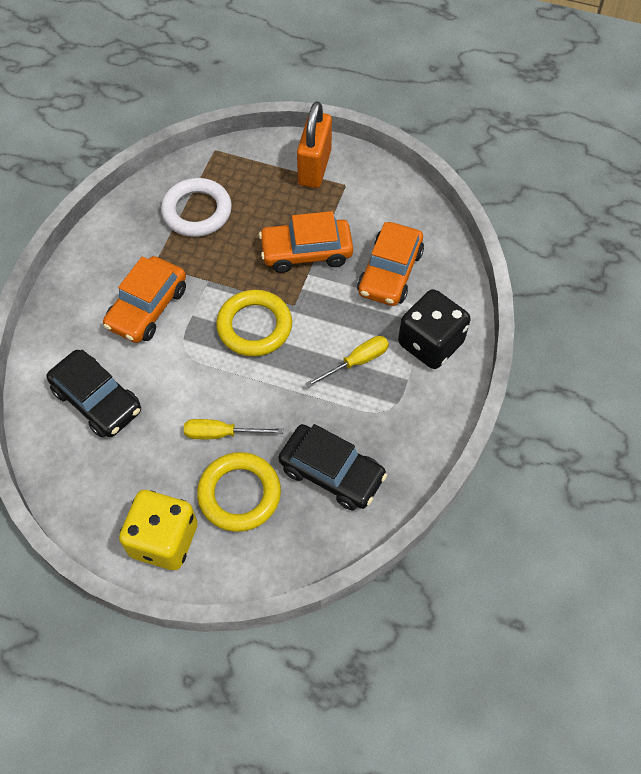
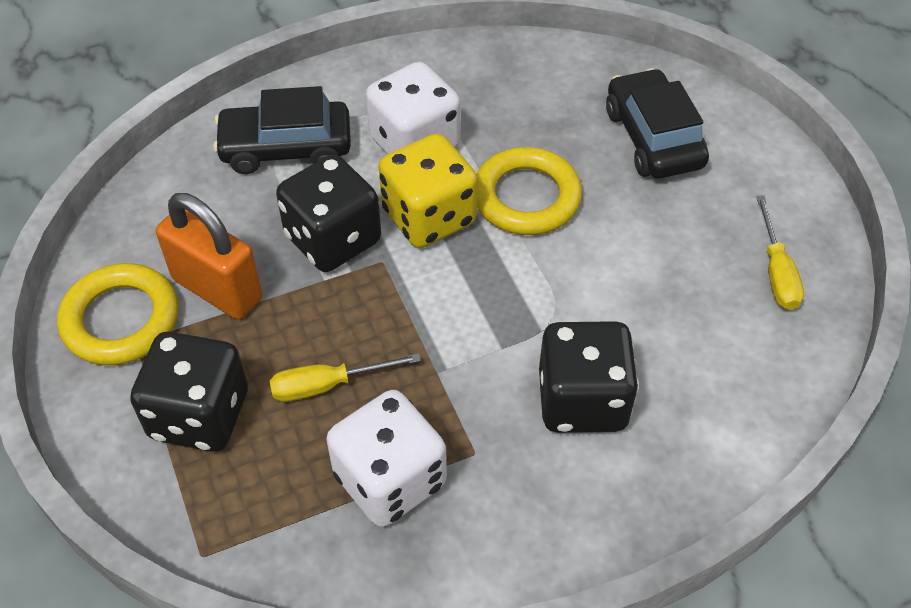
black dice: 1 -> 3
orange car: 3 -> 0
white dice: 0 -> 2
white ring: 1 -> 0

